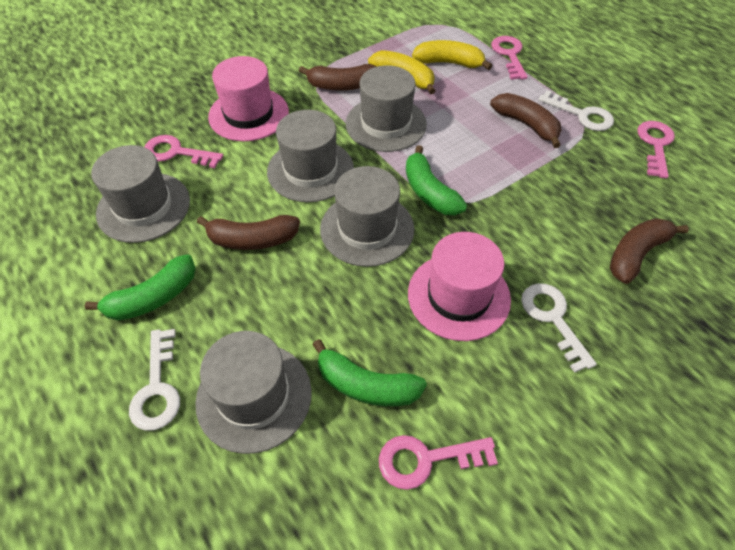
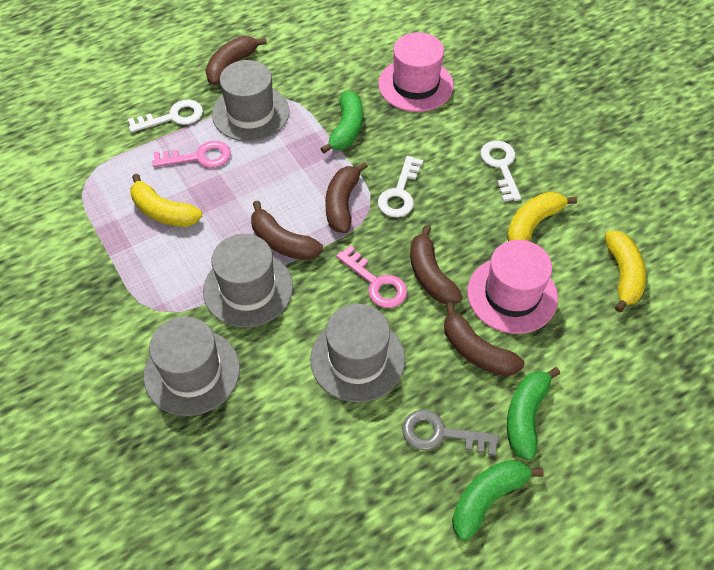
brown banana: 4 -> 5
grey hat: 5 -> 4
grey key: 0 -> 1
pink key: 4 -> 2
yellow banana: 2 -> 3

